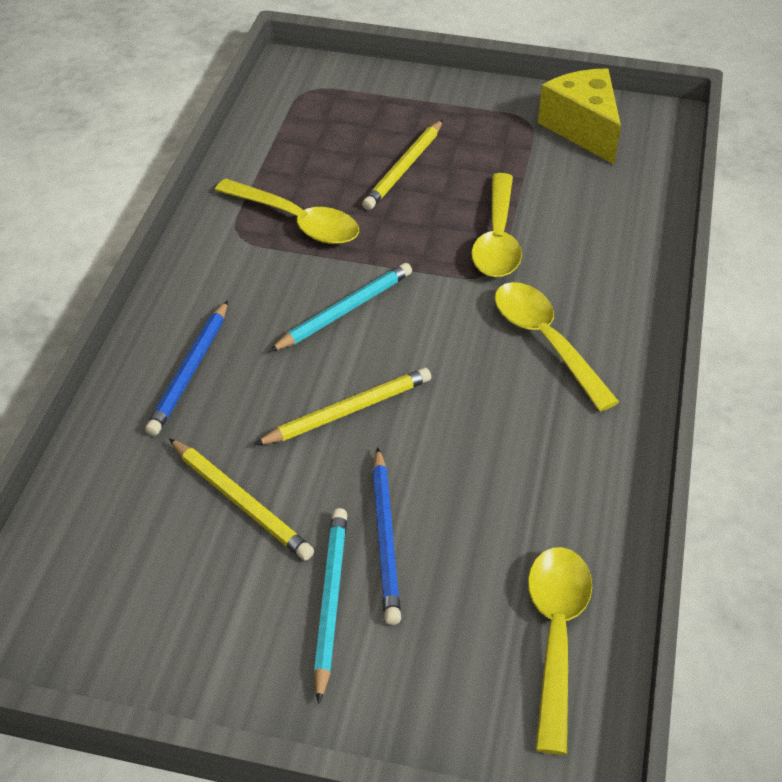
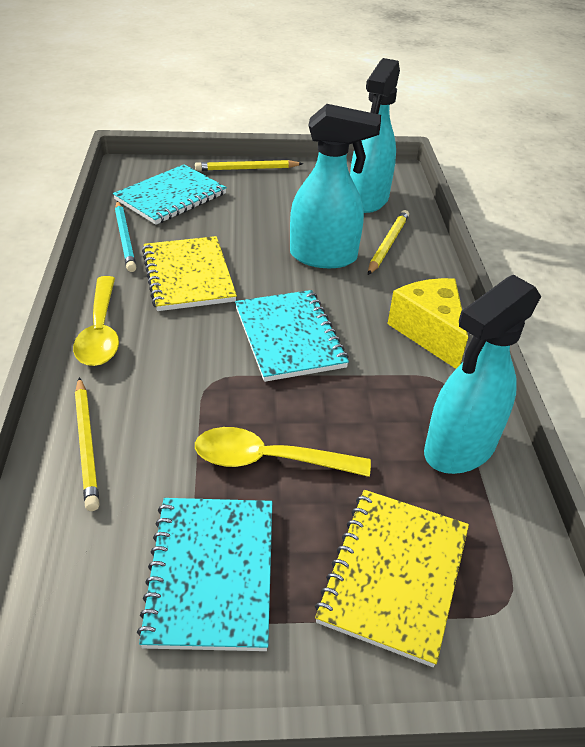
blue pencil: 2 -> 0
turquoise notebook: 0 -> 3
turquoise pencil: 2 -> 1
turquoise spray bottle: 0 -> 3
yellow notebook: 0 -> 2
yellow spoon: 4 -> 2

